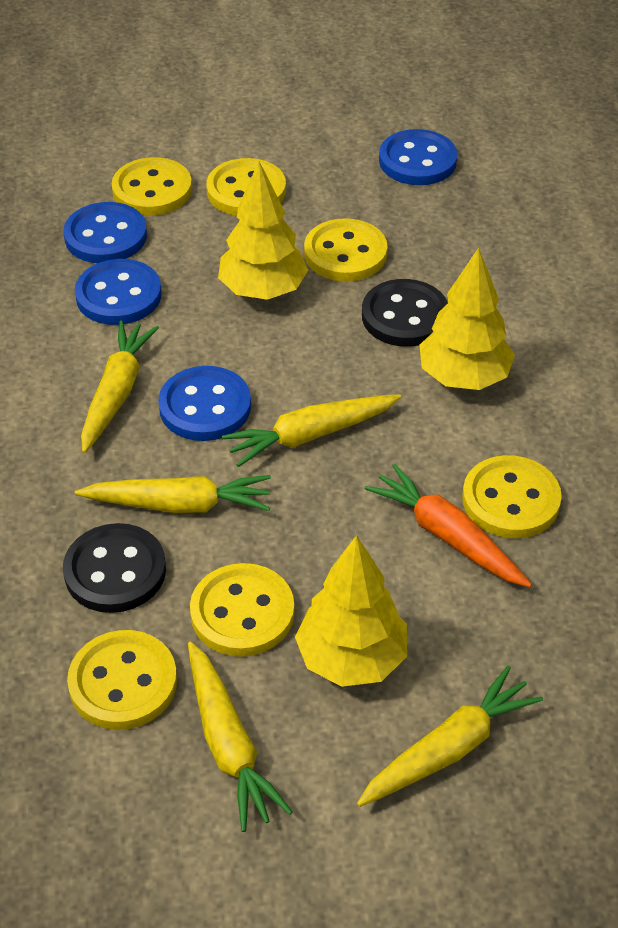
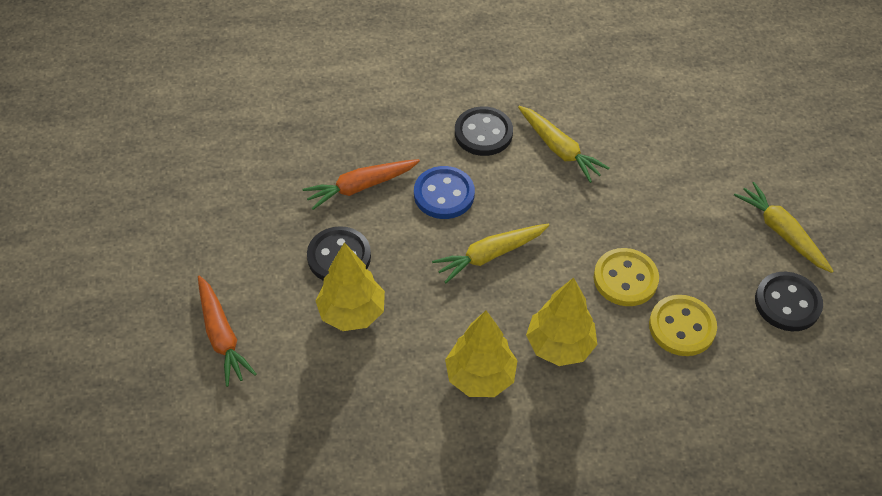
black button: 2 -> 3
blue button: 4 -> 1
orange carrot: 1 -> 2
yellow button: 6 -> 2
yellow carrot: 5 -> 3

